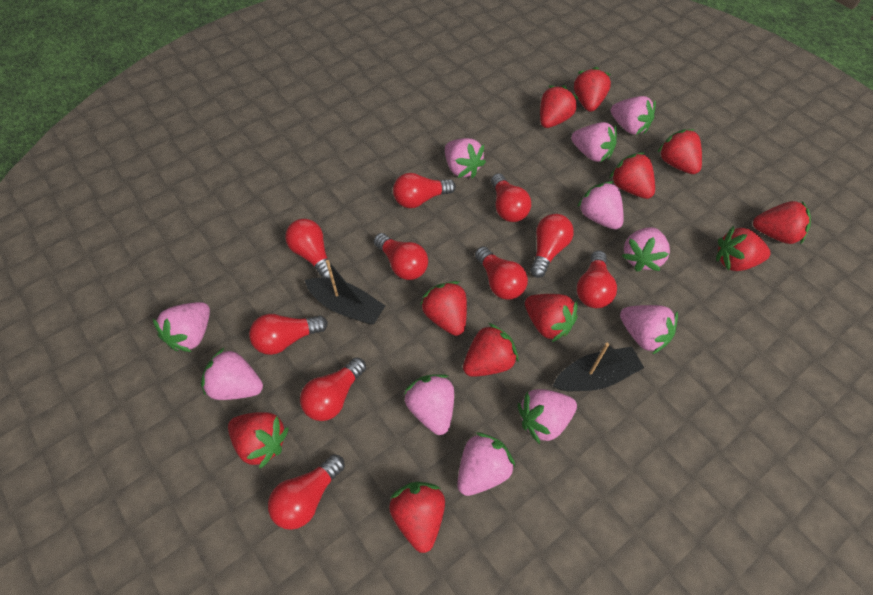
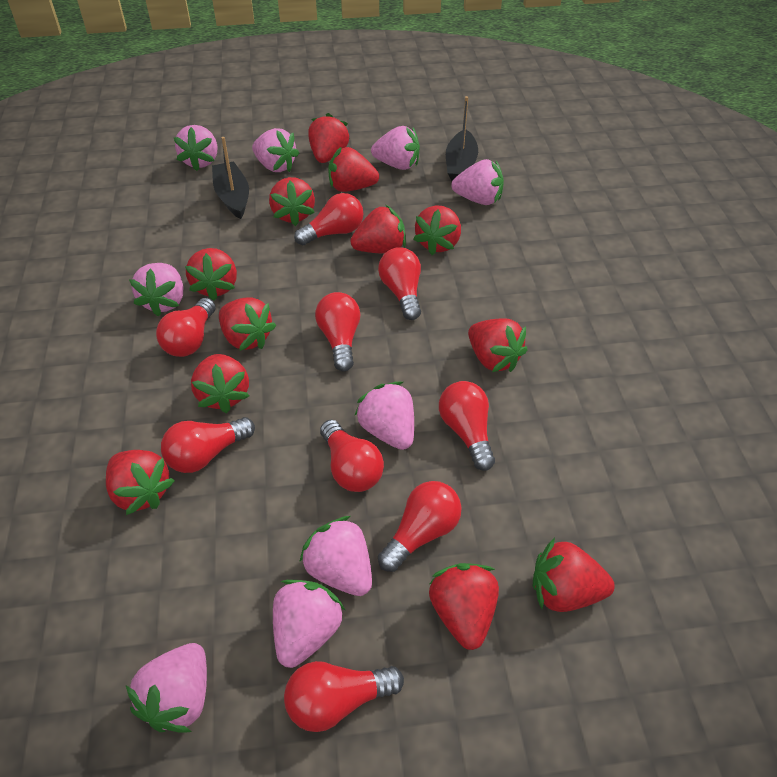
pink strawberry: 11 -> 9
red light bulb: 10 -> 9
red strawberry: 11 -> 12

